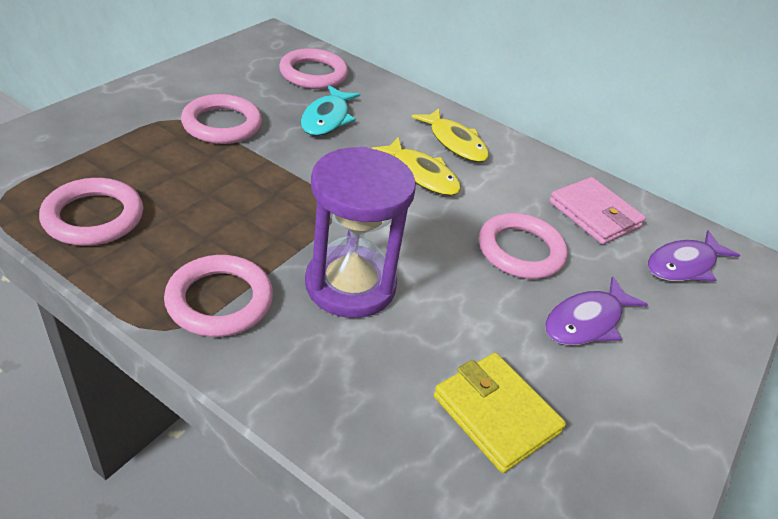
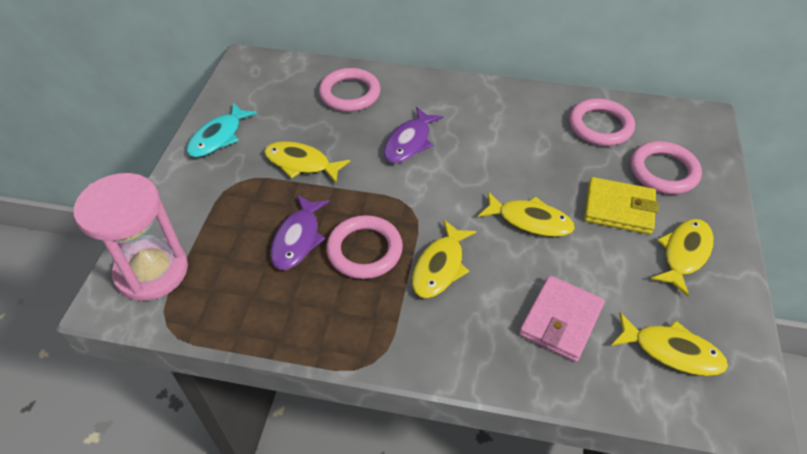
pink hourglass: 0 -> 1
pink ring: 5 -> 4
purple hourglass: 1 -> 0
yellow fish: 2 -> 5

